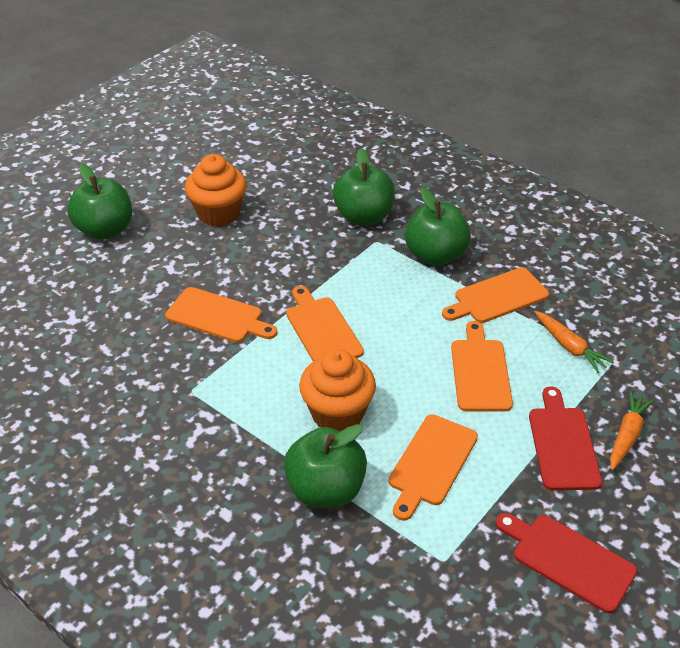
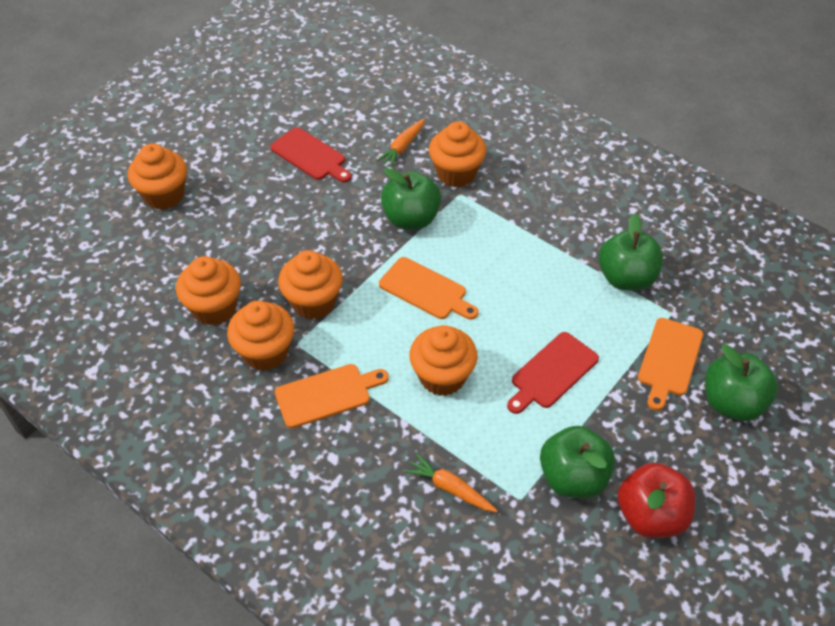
orange cupcake: 2 -> 6
orange cutting board: 5 -> 3
red apple: 0 -> 1

